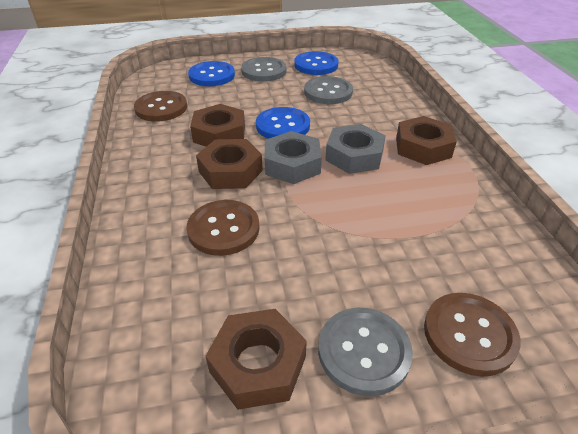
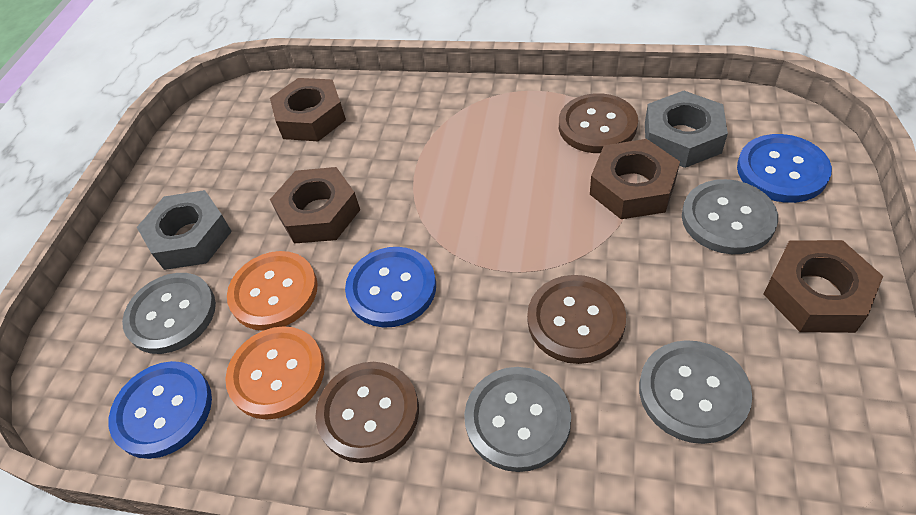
grey button: 3 -> 4
orange button: 0 -> 2

